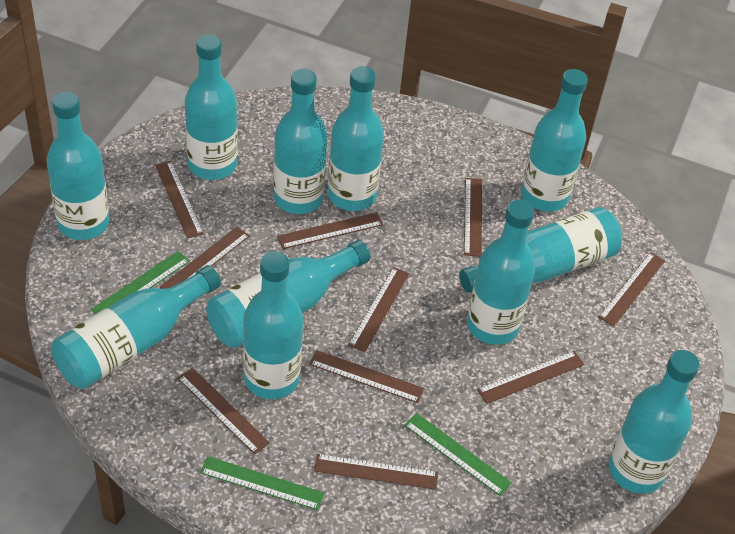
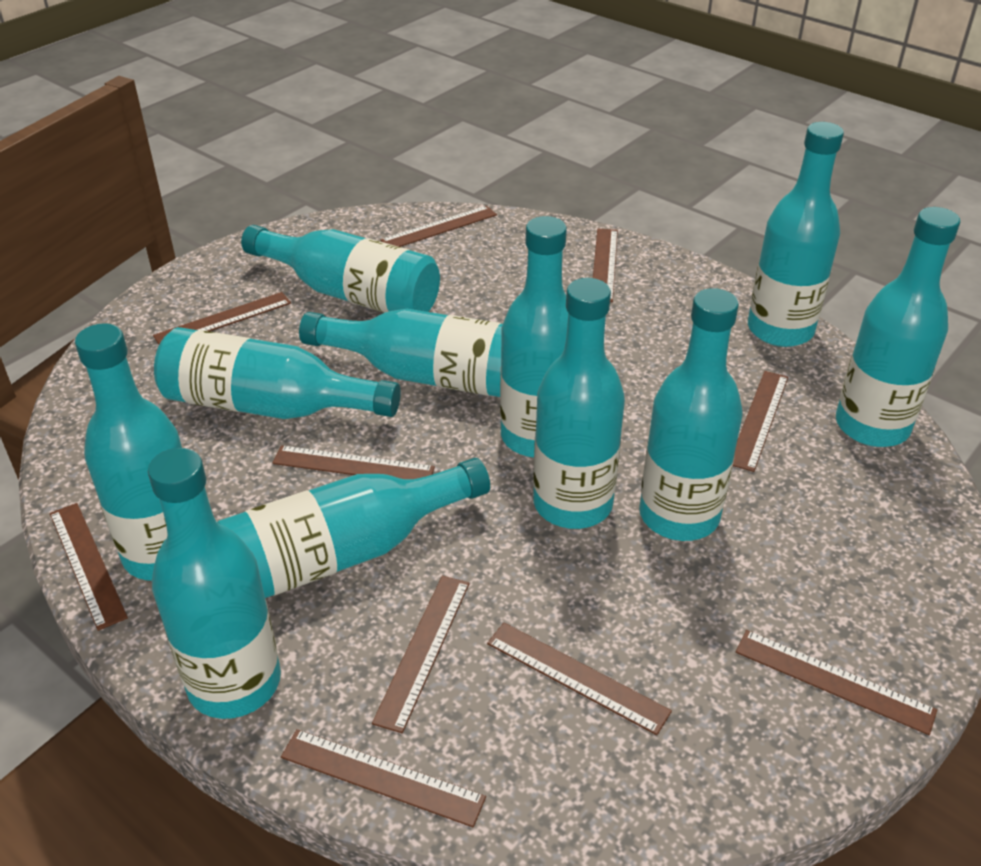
green ruler: 3 -> 0

